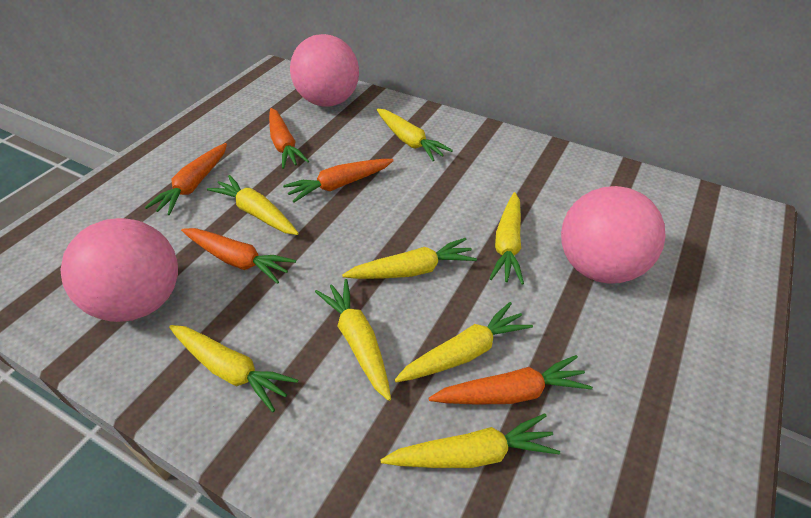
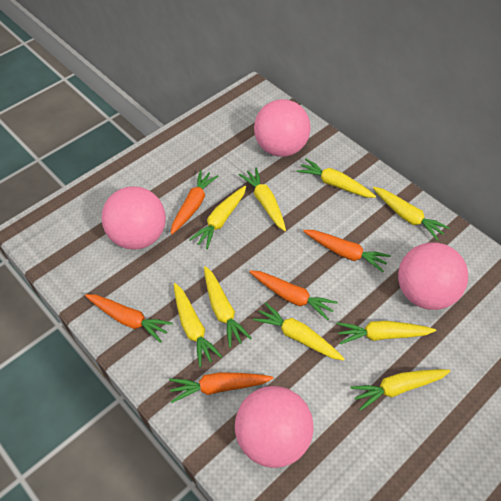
pink ball: 3 -> 4
yellow carrot: 8 -> 9

